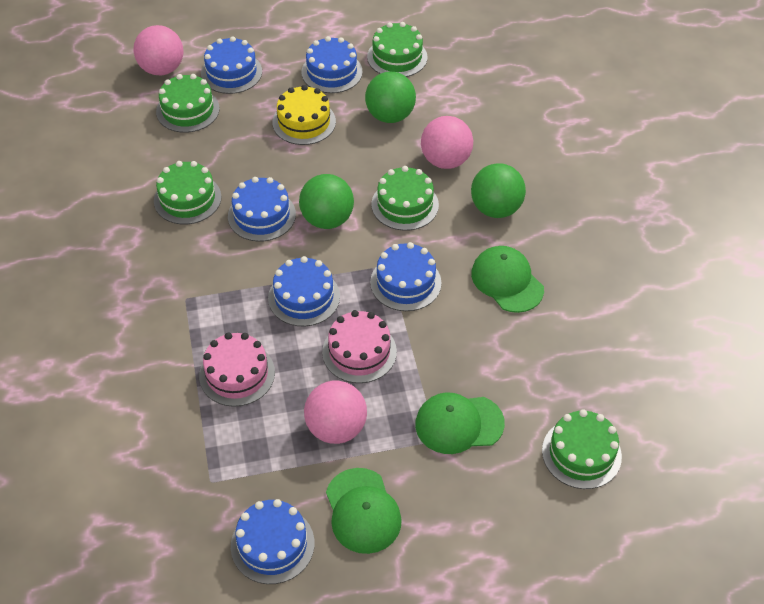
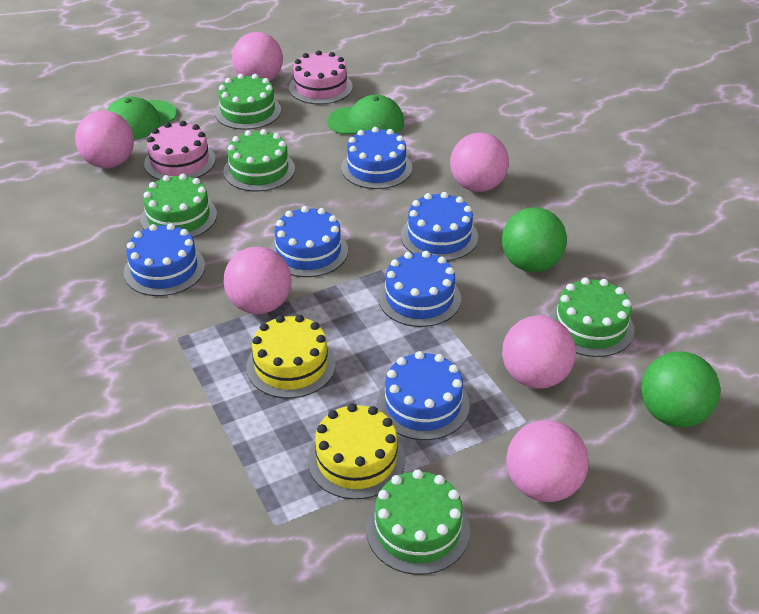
green ball: 3 -> 2
green cap: 3 -> 2
pink ball: 3 -> 6
yellow cake: 1 -> 2

